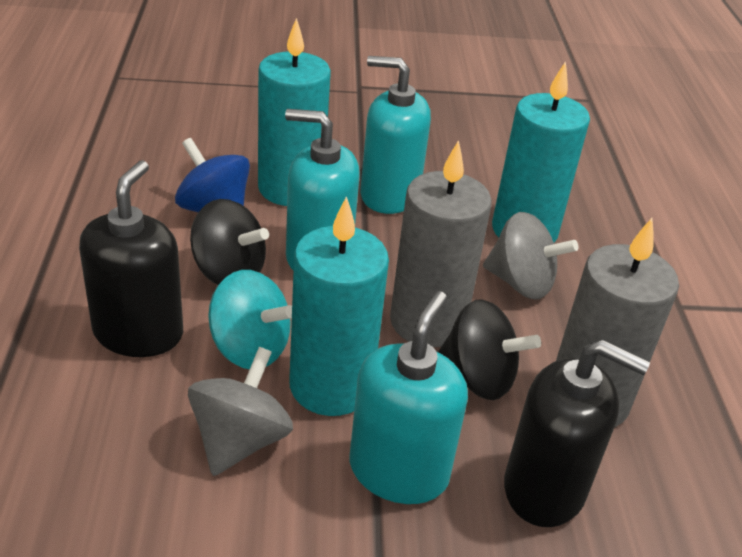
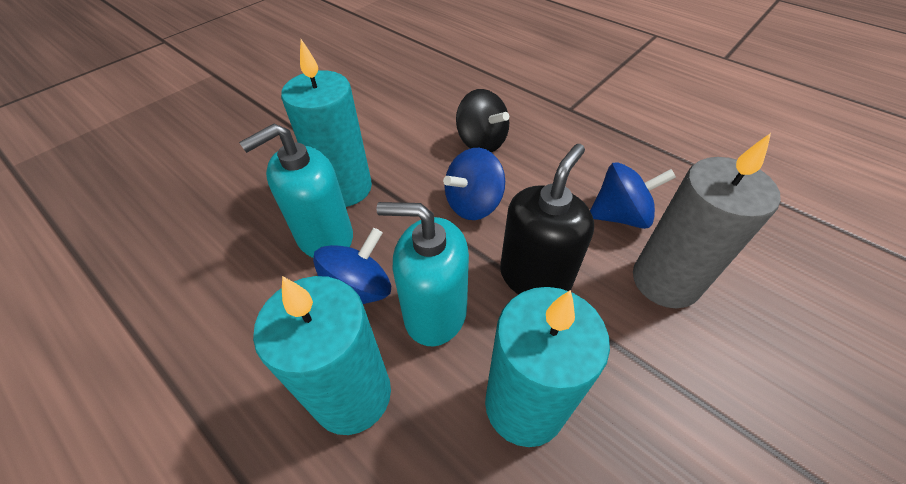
black soap dispenser: 2 -> 1
black spinning top: 2 -> 1
blue spinning top: 1 -> 3
grey candle: 2 -> 1
grey spinning top: 2 -> 0
turquoise soap dispenser: 3 -> 2
turquoise spinning top: 1 -> 0

